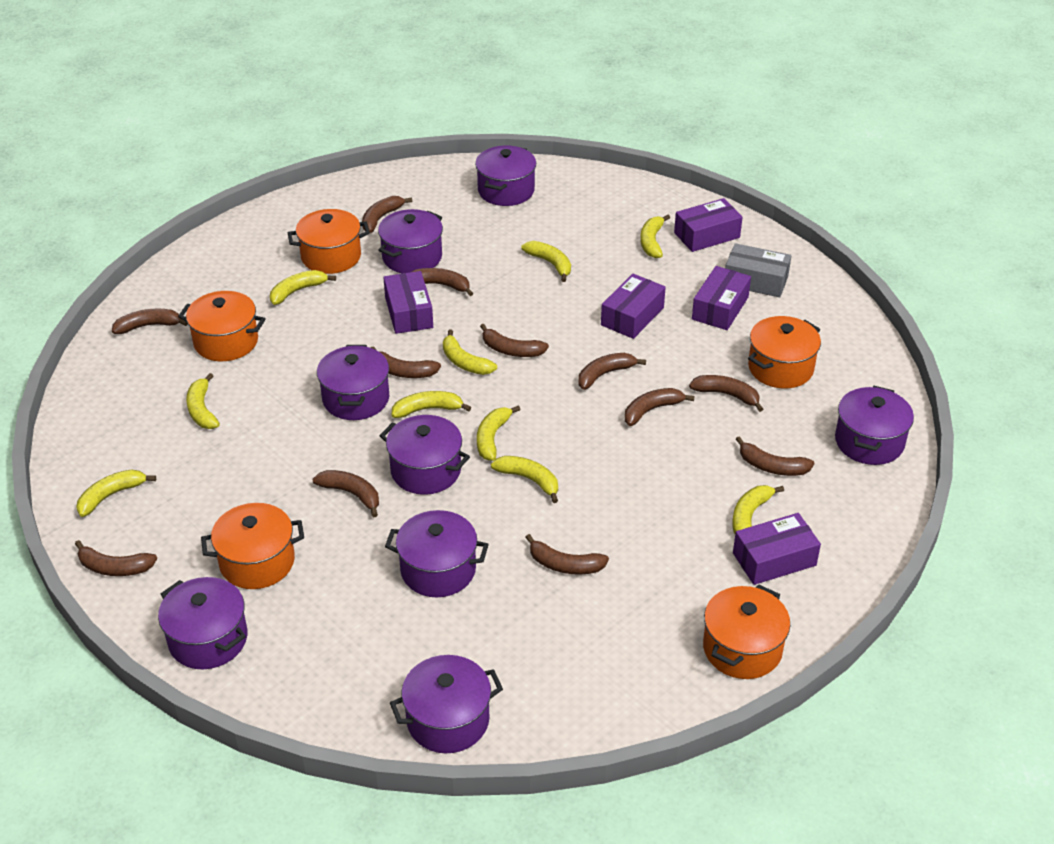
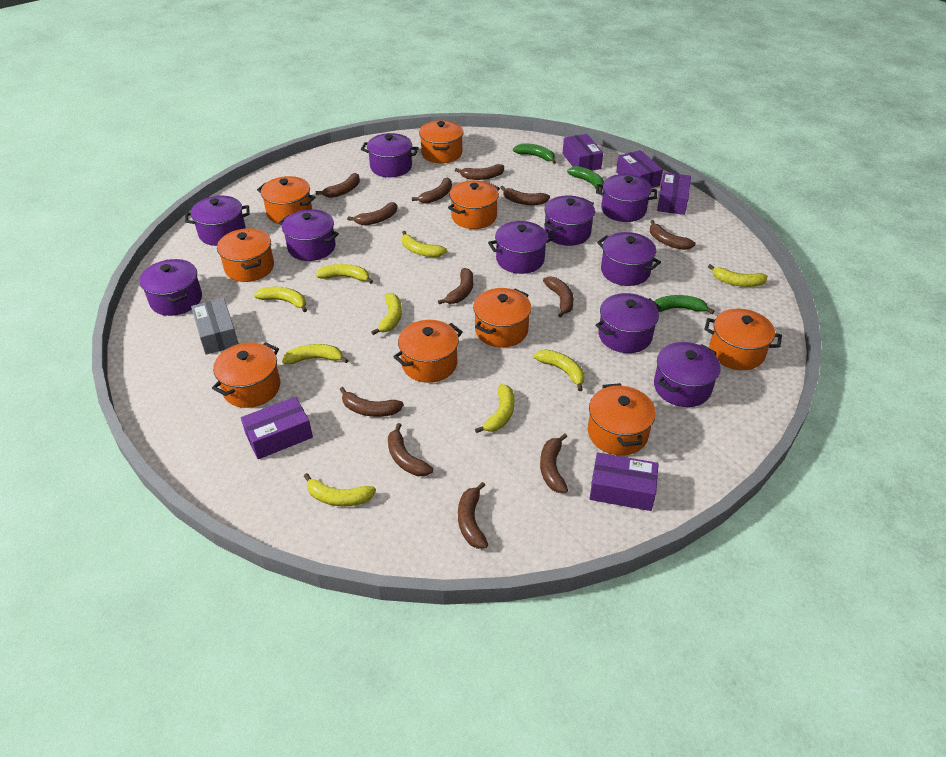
green banana: 0 -> 3
orange pot: 5 -> 9
purple pot: 8 -> 10
yellow banana: 10 -> 9

